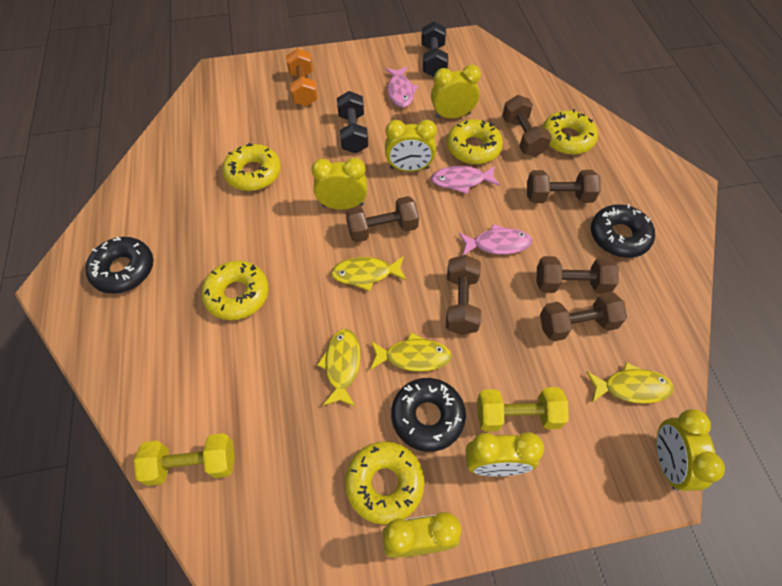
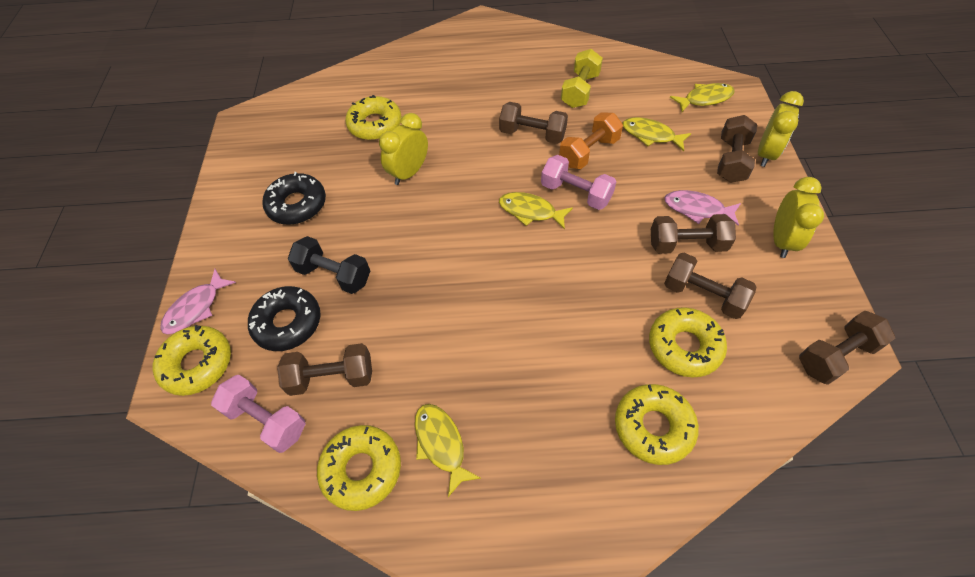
black donut: 3 -> 2
black dumbbell: 2 -> 1
pink dumbbell: 0 -> 2
pink fish: 3 -> 2
yellow clock: 6 -> 3
yellow dumbbell: 2 -> 1

